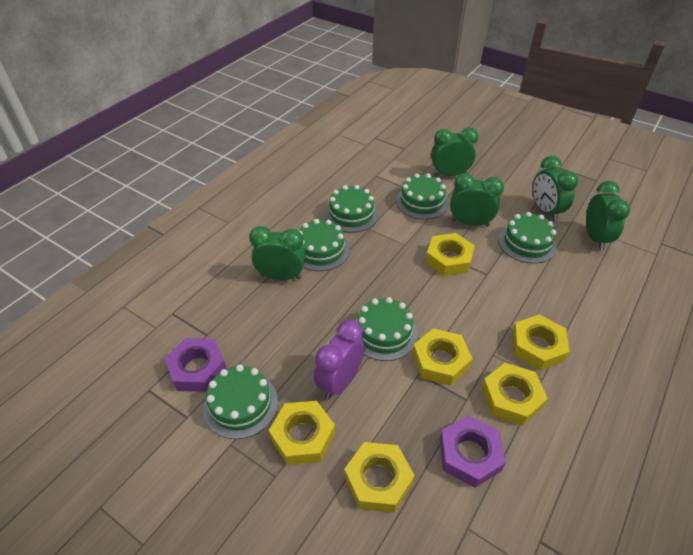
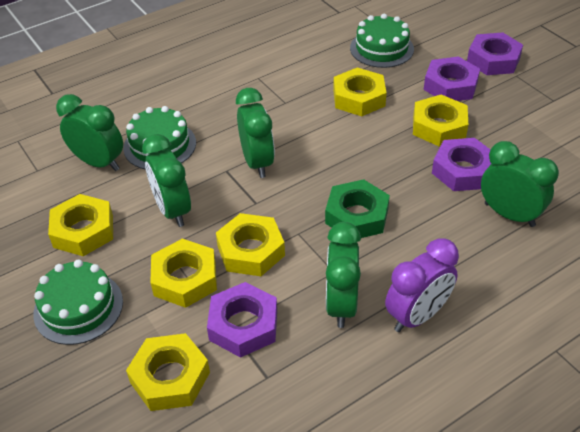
green cake: 6 -> 3
green nut: 0 -> 1
purple nut: 2 -> 4

